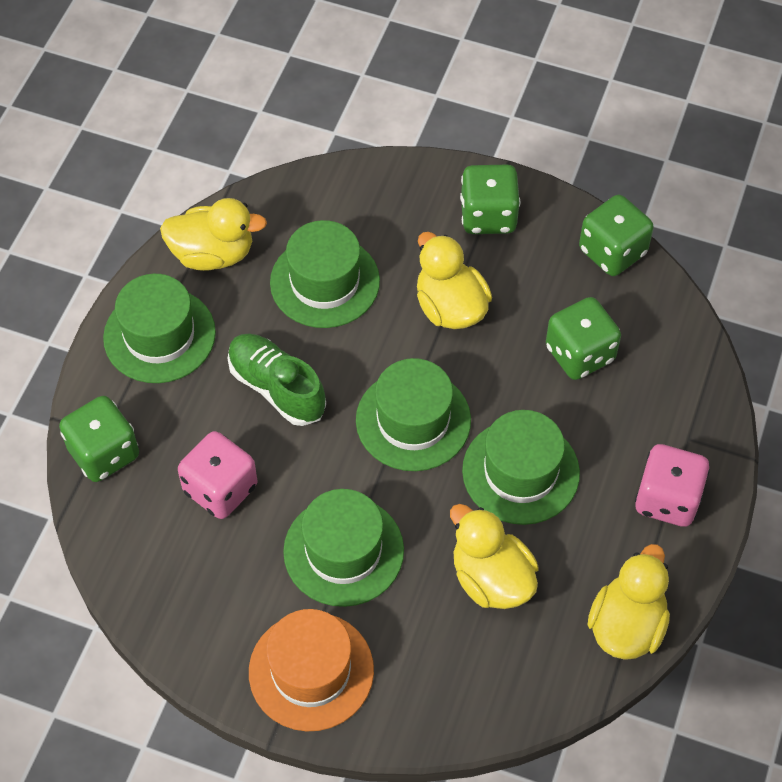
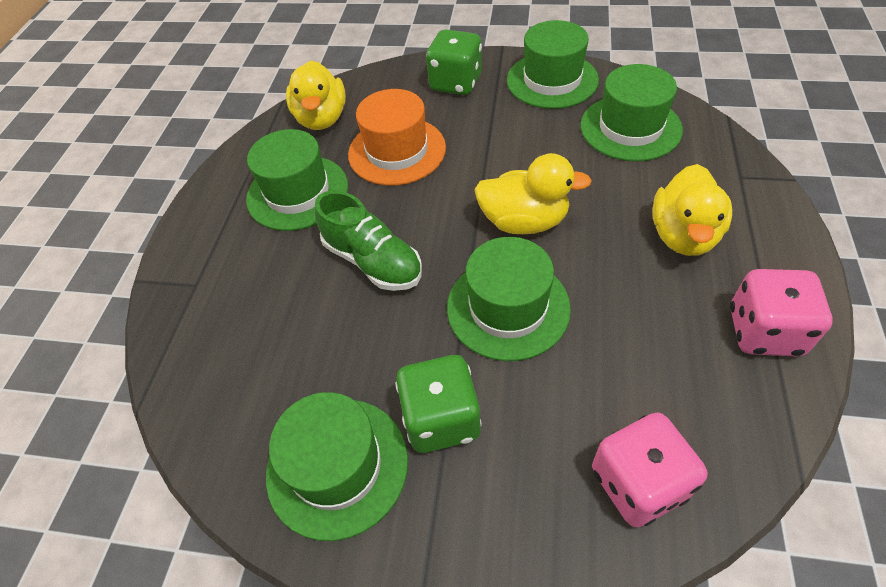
green dice: 4 -> 2
yellow duck: 4 -> 3

